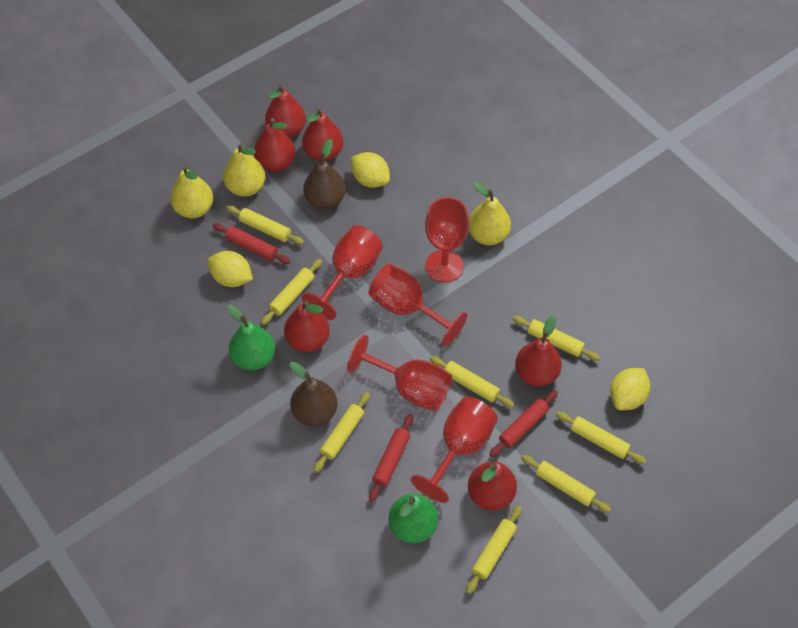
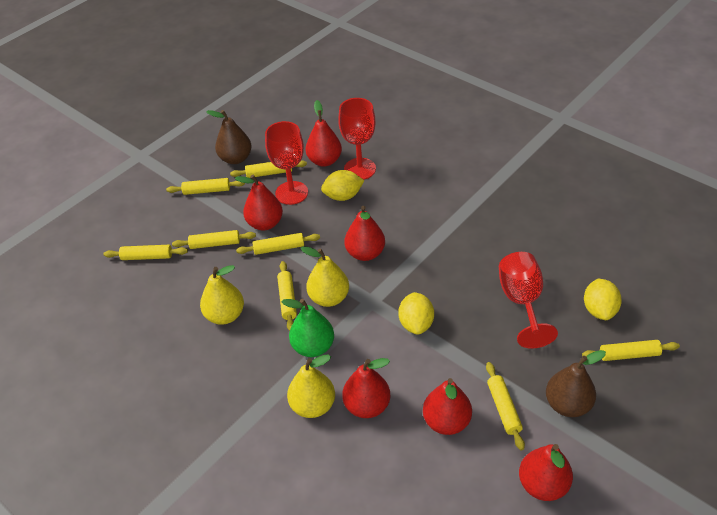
green pear: 2 -> 1
red goblet: 5 -> 3
red rolling pin: 3 -> 0

